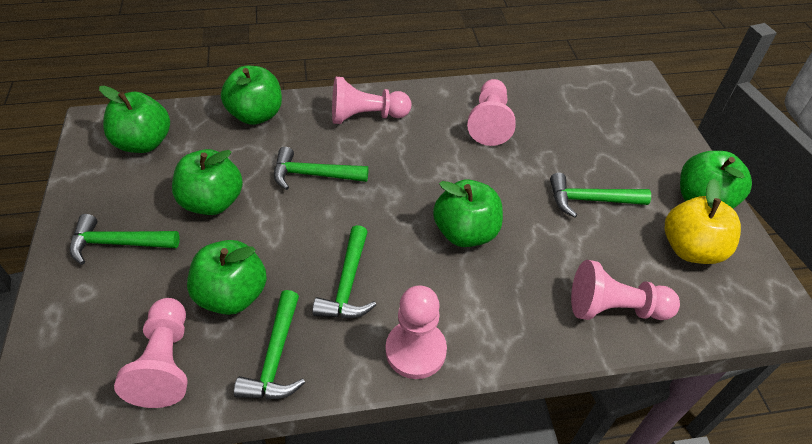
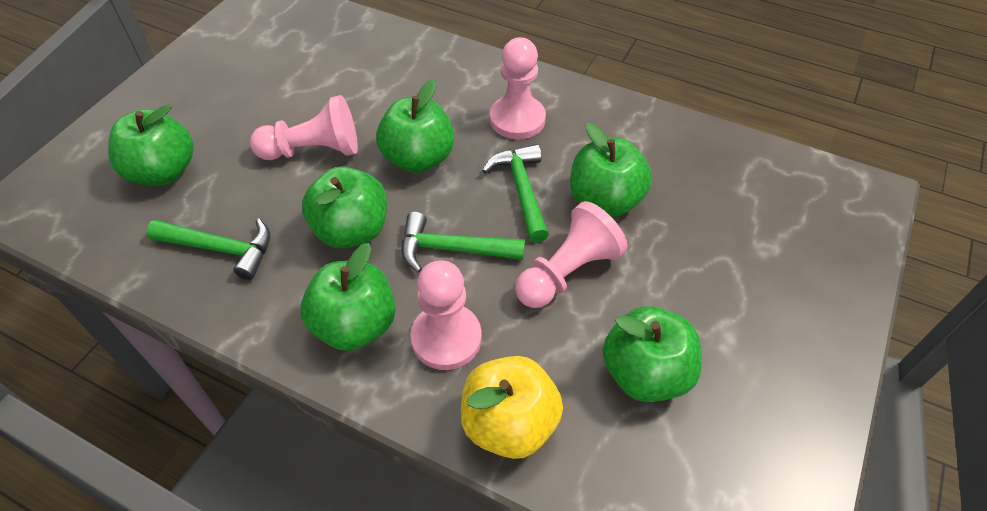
green hammer: 5 -> 3
pink pawn: 5 -> 4

